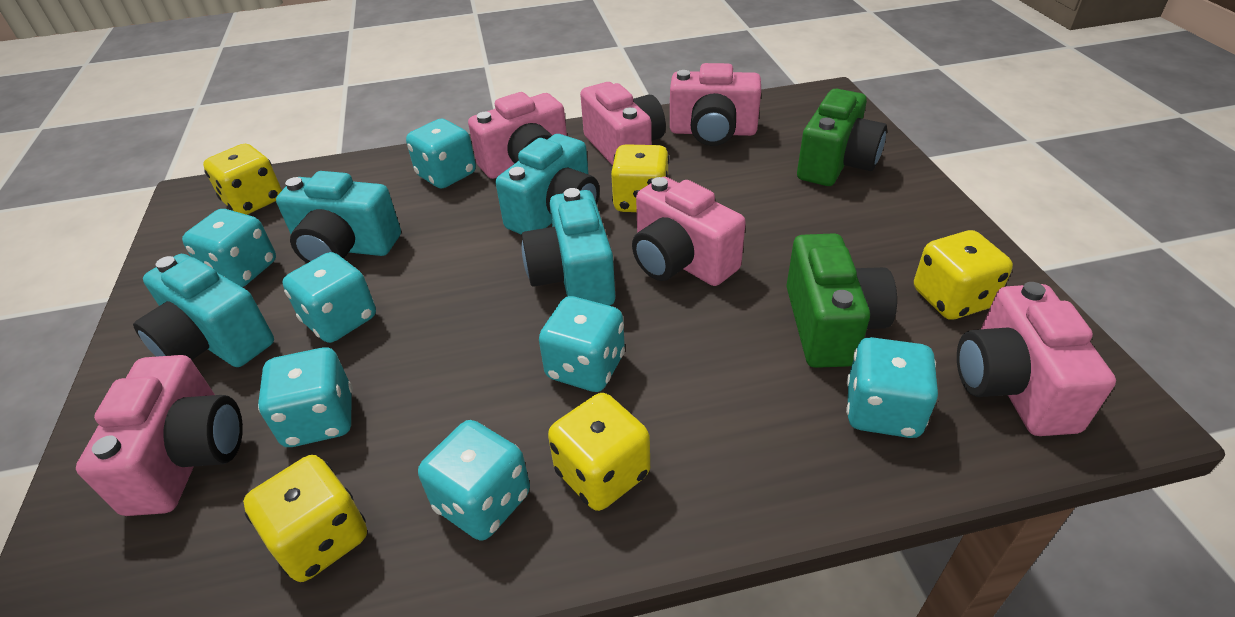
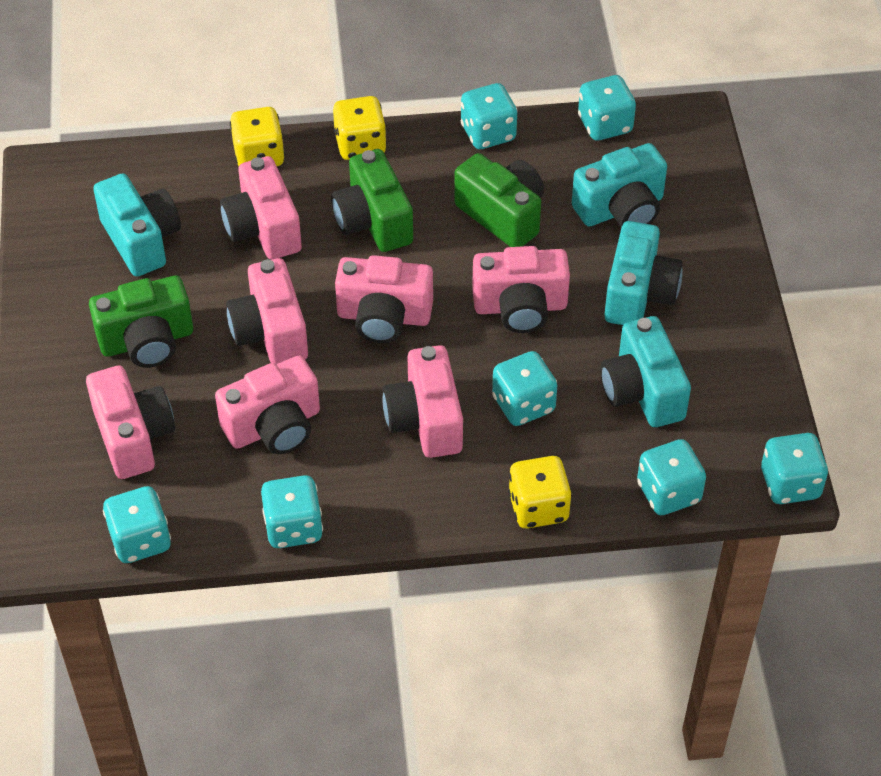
green camera: 2 -> 3
pink camera: 6 -> 7
yellow dice: 5 -> 3

